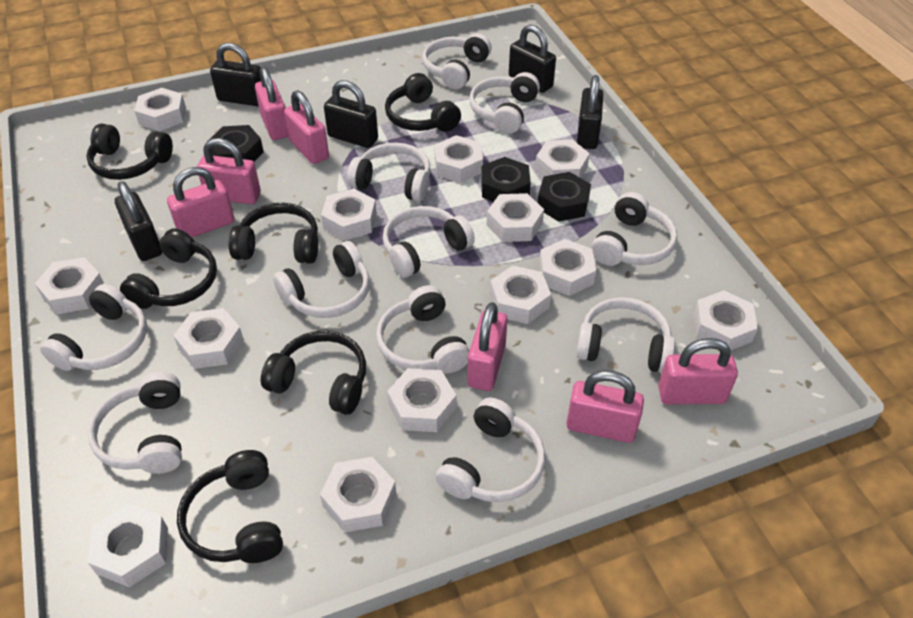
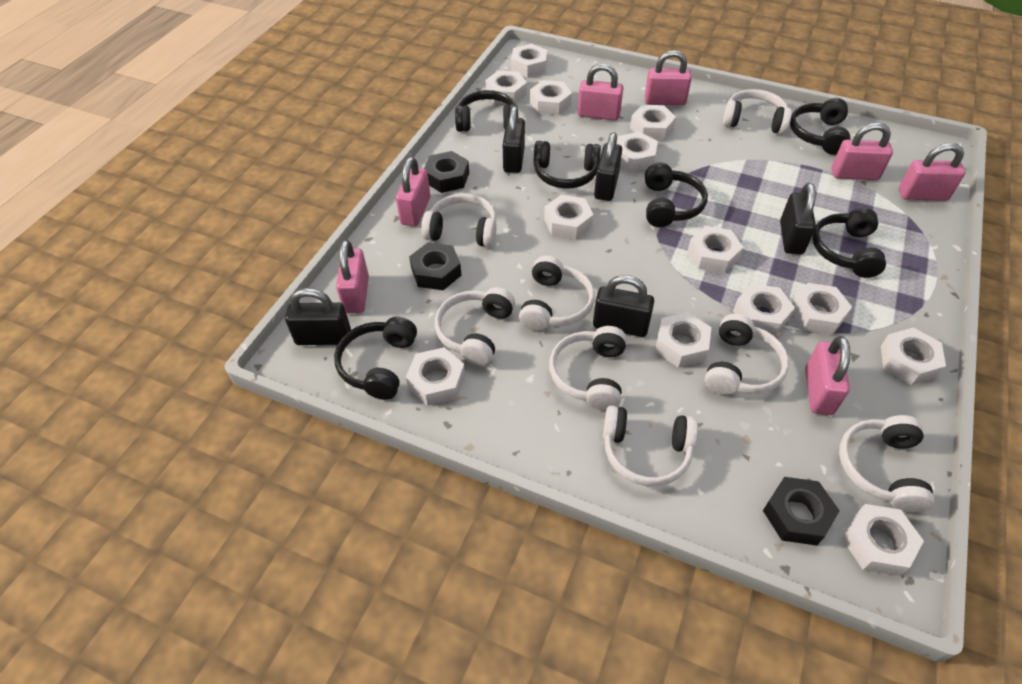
white headphones: 11 -> 8

